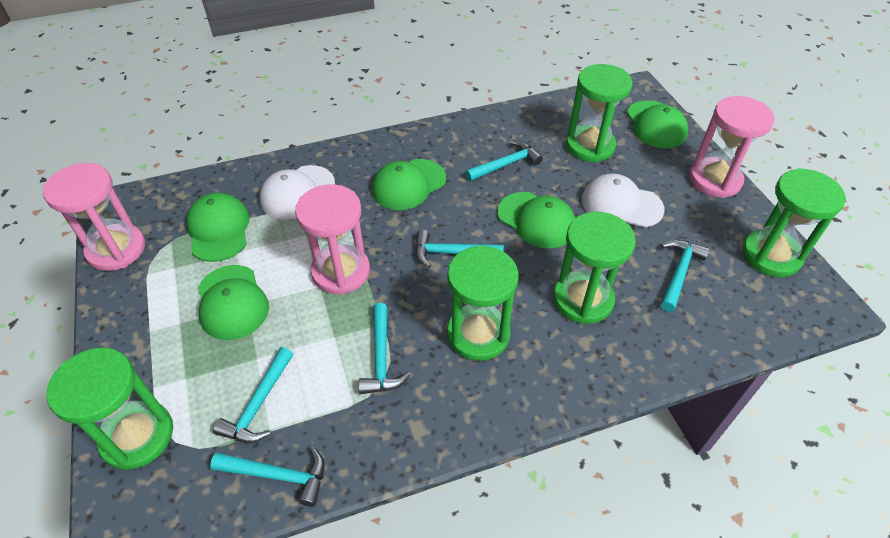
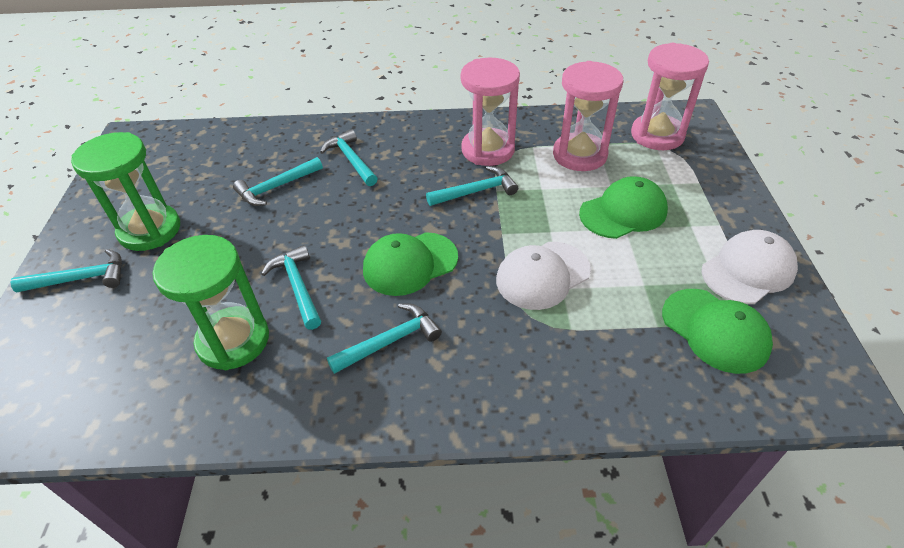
green cap: 5 -> 3
green hourglass: 5 -> 2

